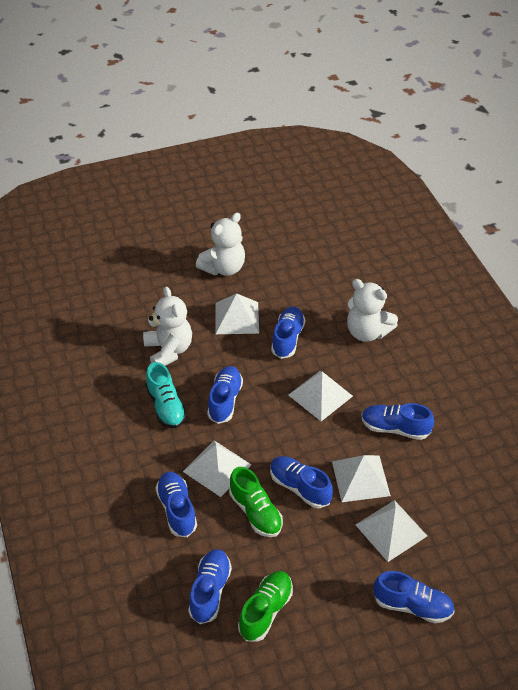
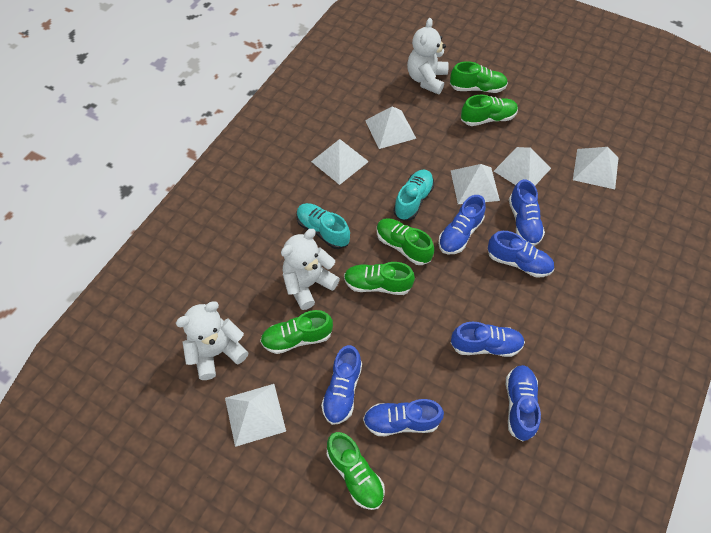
green shoe: 2 -> 6
turquoise shoe: 1 -> 2
white pyramid: 5 -> 6

